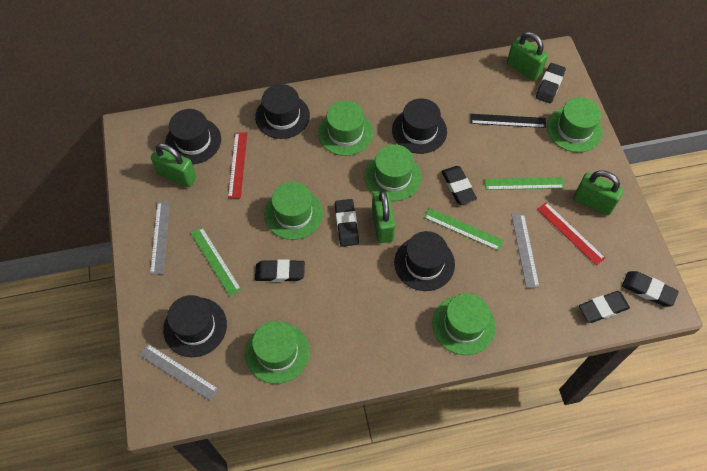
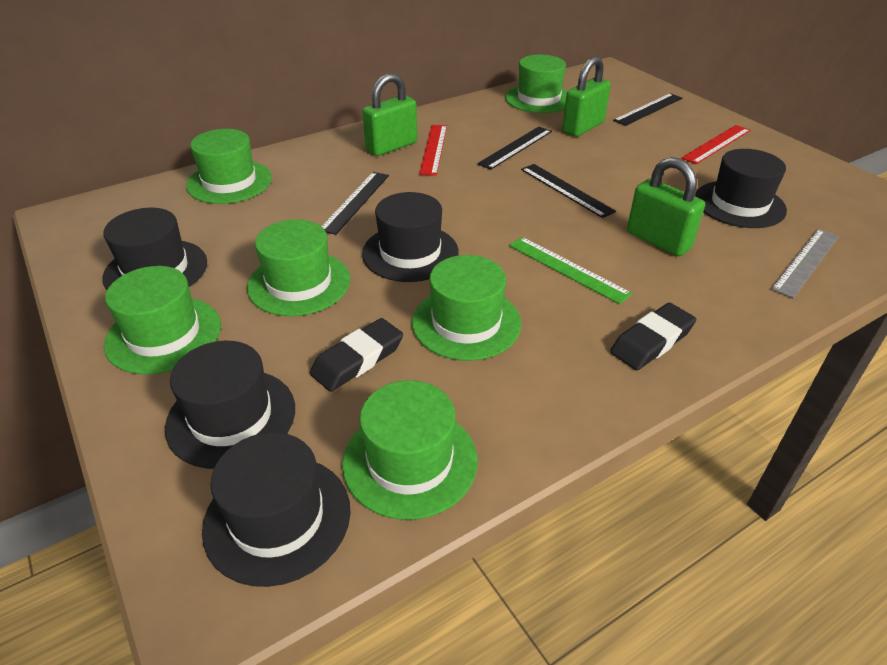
black eraser: 6 -> 2
black ruler: 1 -> 4
green padlock: 4 -> 3
green ruler: 3 -> 1
grey ruler: 3 -> 1

